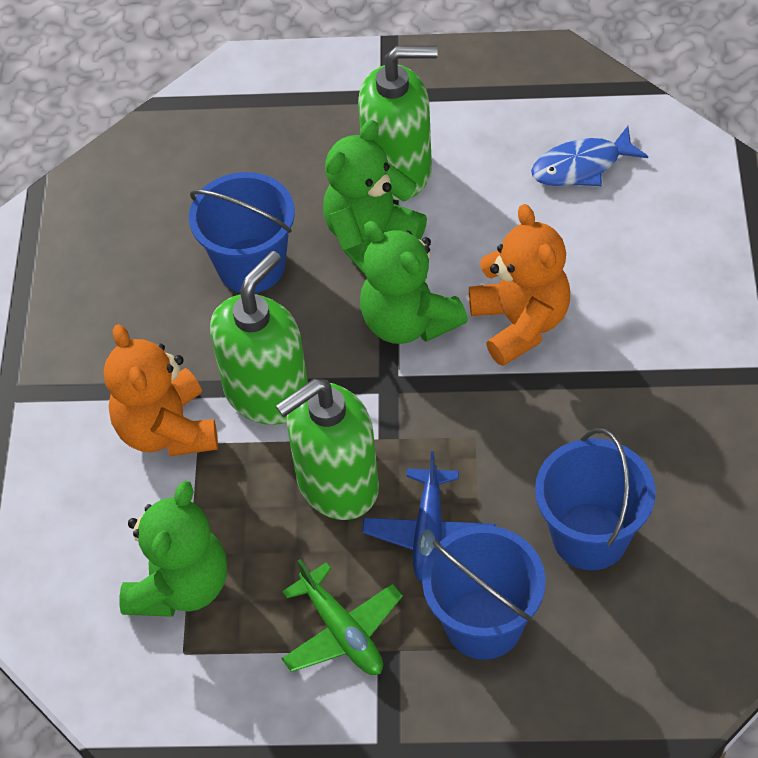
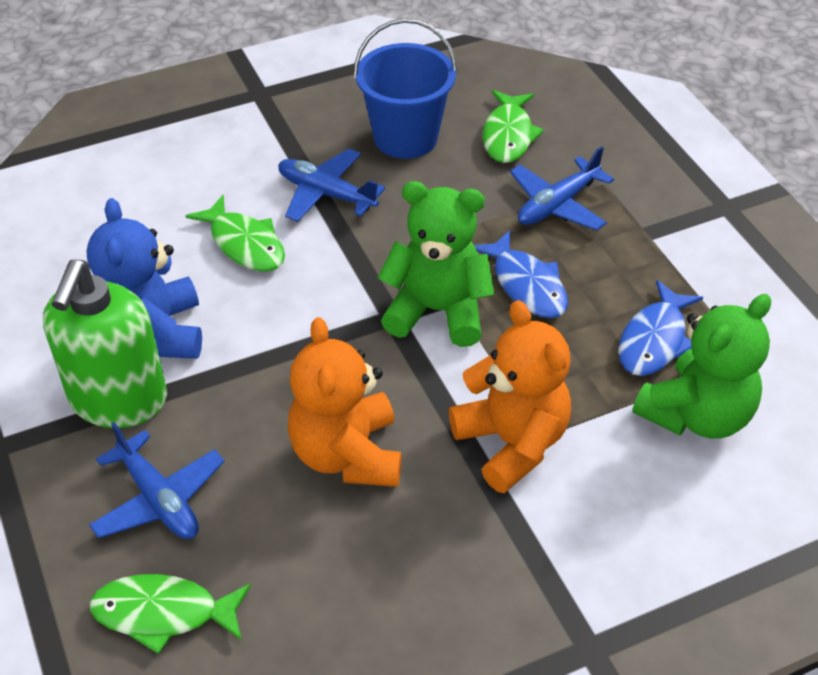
blue bucket: 3 -> 1
blue fish: 1 -> 2
blue plane: 1 -> 3
blue teddy bear: 0 -> 1
green fish: 0 -> 3
green plane: 1 -> 0
green soap dispenser: 3 -> 1
green teddy bear: 3 -> 2

